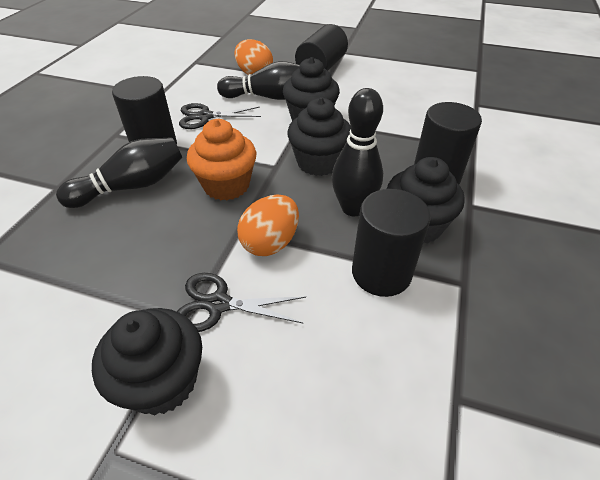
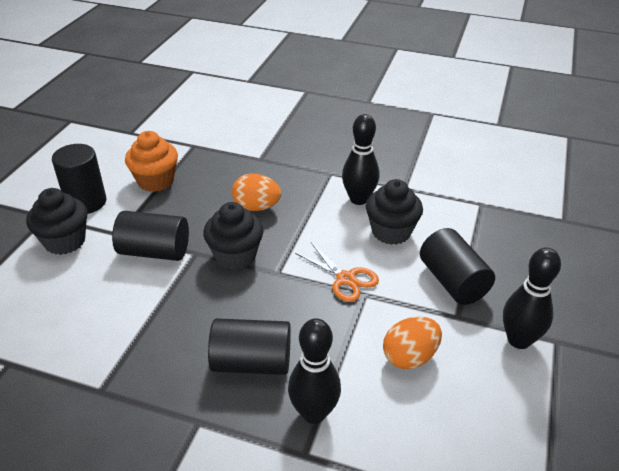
black cupcake: 4 -> 3
black scissors: 2 -> 0
orange scissors: 0 -> 1

